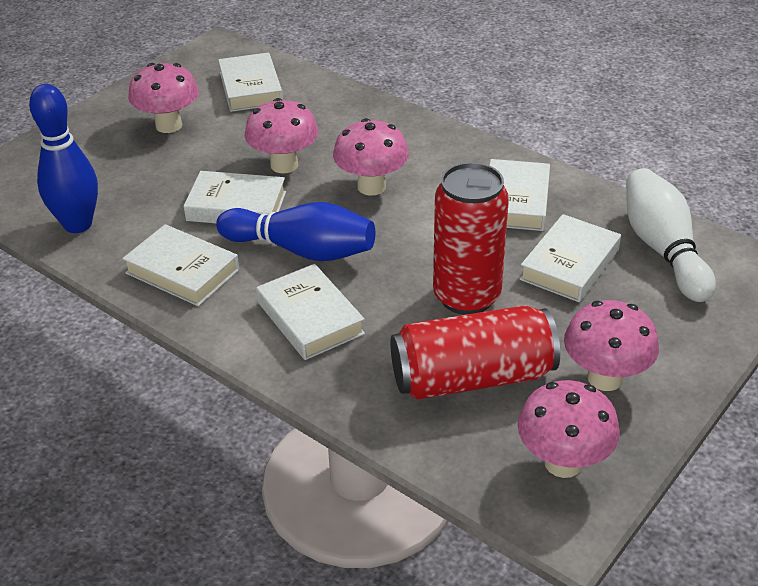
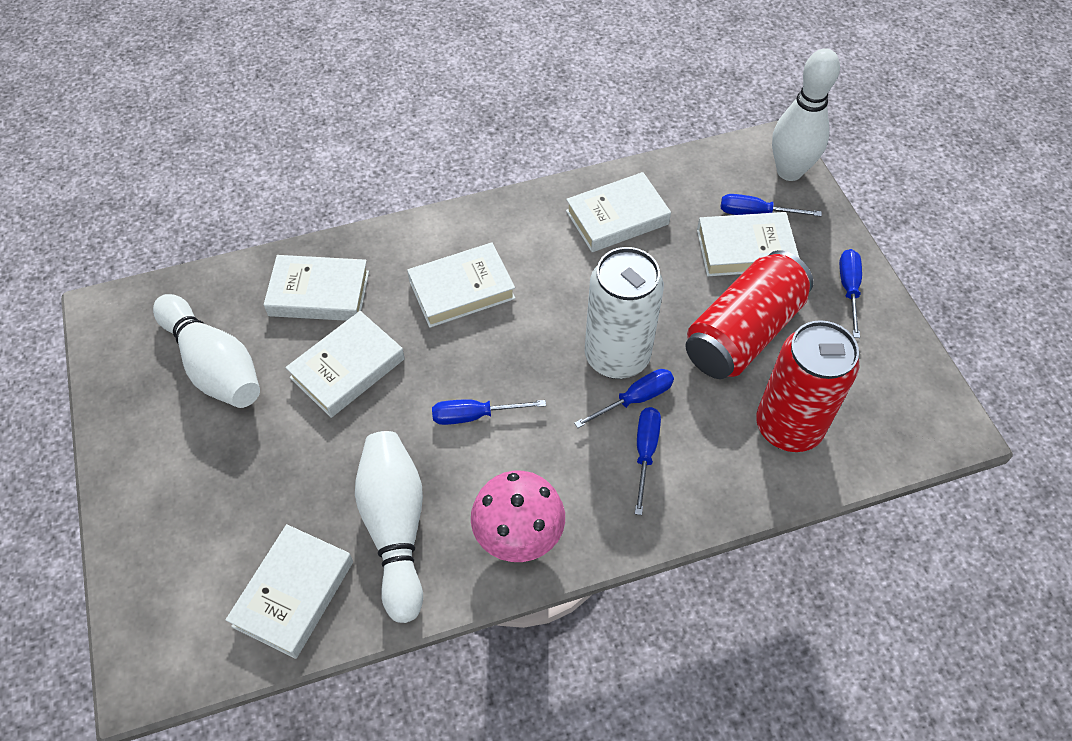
blue bowling pin: 2 -> 0
blue screwdriver: 0 -> 5
pink mushroom: 5 -> 1
white bowling pin: 1 -> 3
white can: 0 -> 1

